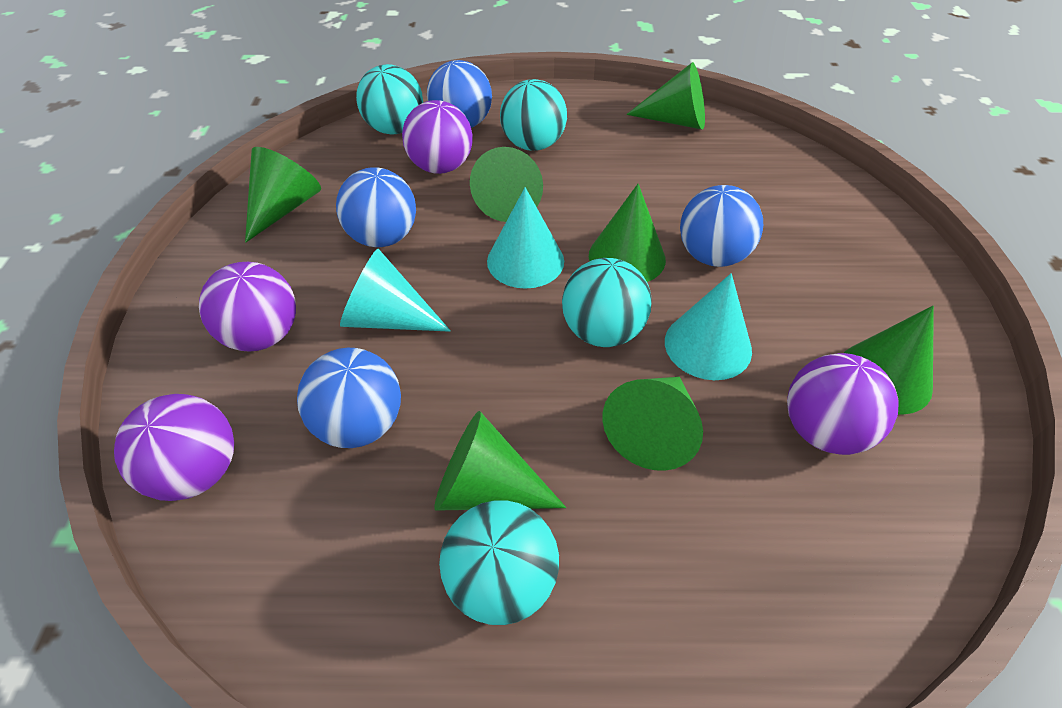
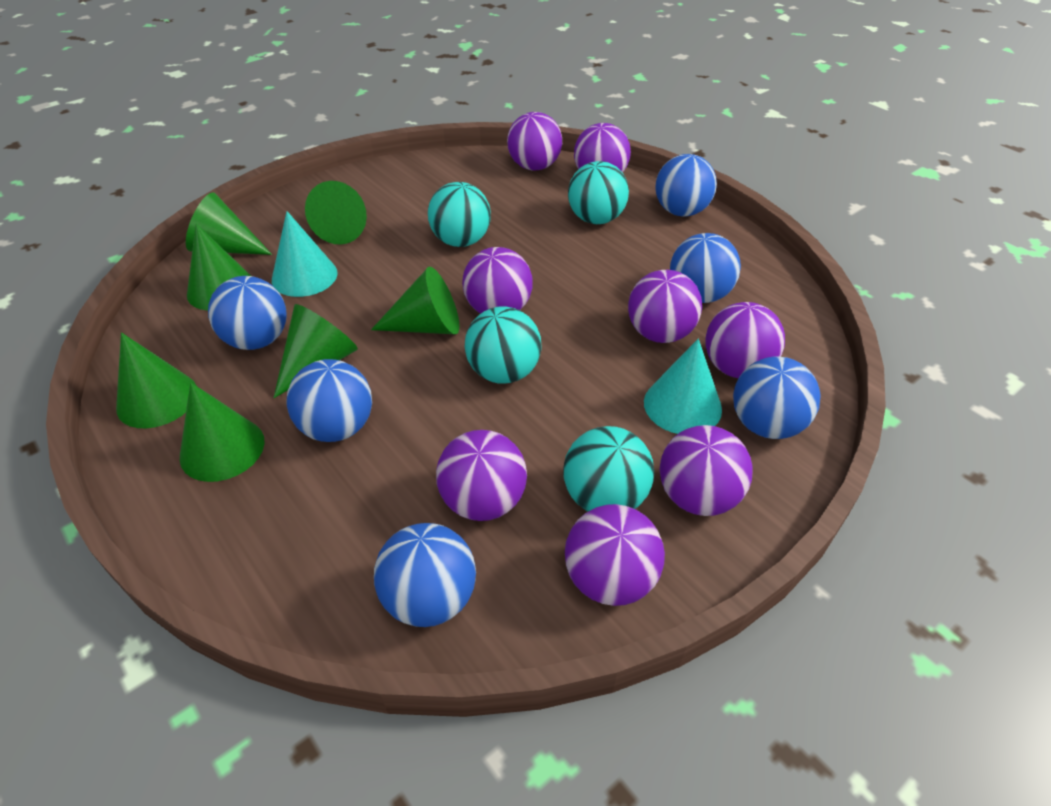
blue ball: 4 -> 6
purple ball: 4 -> 8
turquoise cone: 3 -> 2

